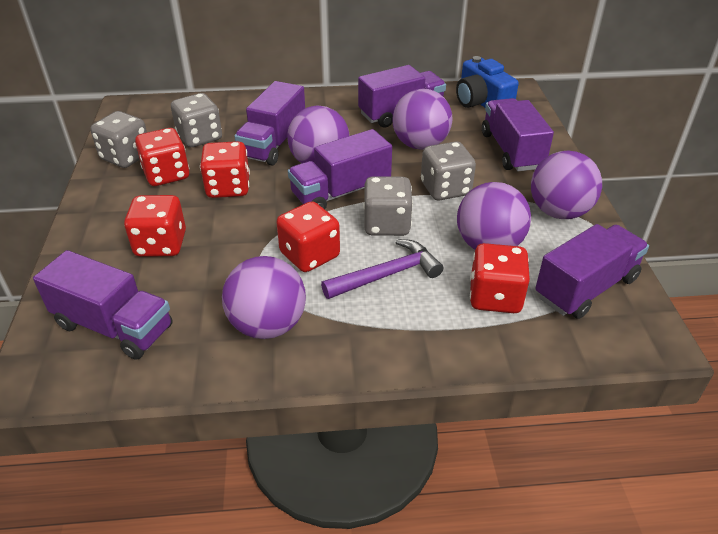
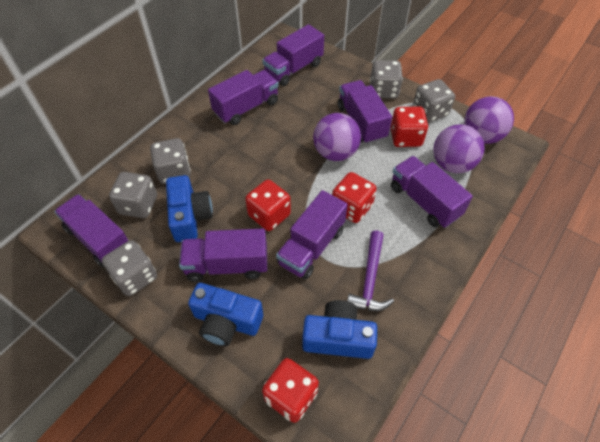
blue camera: 1 -> 3
grey dice: 4 -> 5
purple ball: 5 -> 3
purple truck: 6 -> 7
red dice: 5 -> 4

